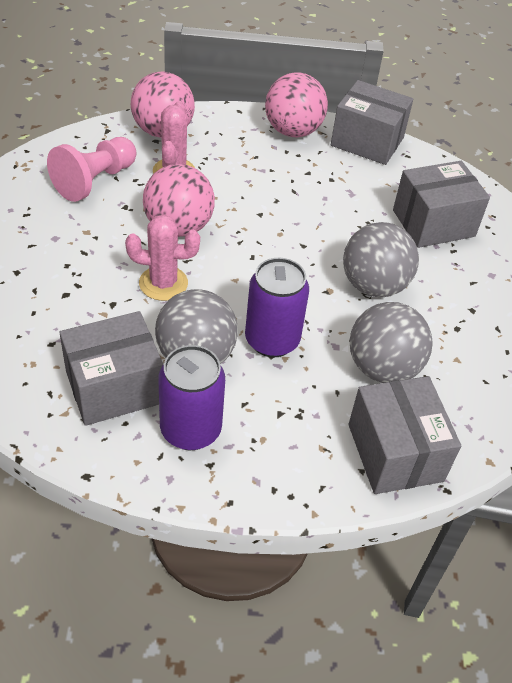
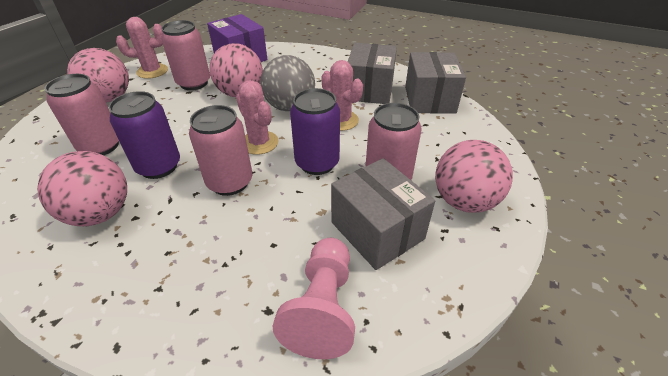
grey ball: 3 -> 1
grey box: 4 -> 3
pink ball: 3 -> 4
pink cactus: 2 -> 3
pink can: 0 -> 4
purple box: 0 -> 1

